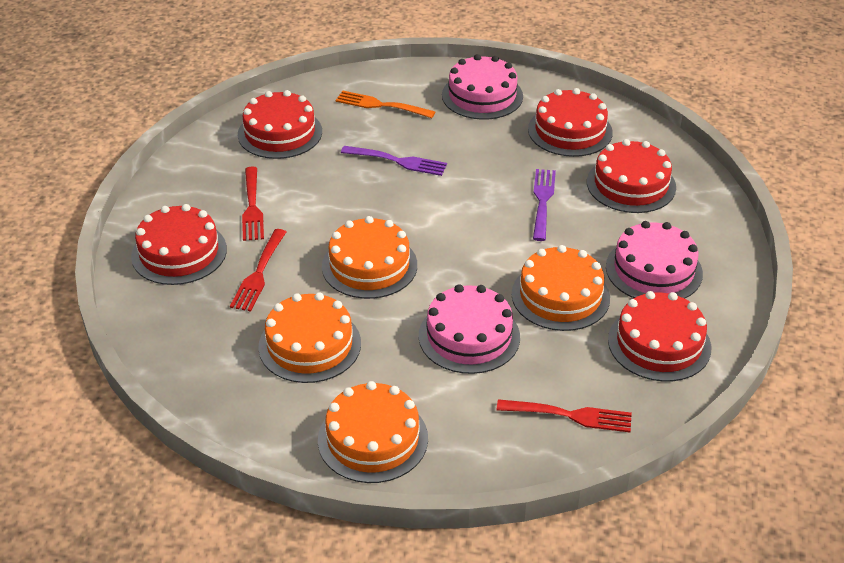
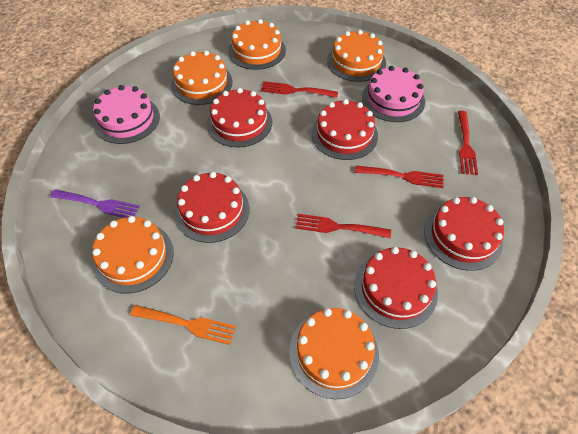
orange cake: 4 -> 5
pink cake: 3 -> 2
purple fork: 2 -> 1
red fork: 3 -> 4

